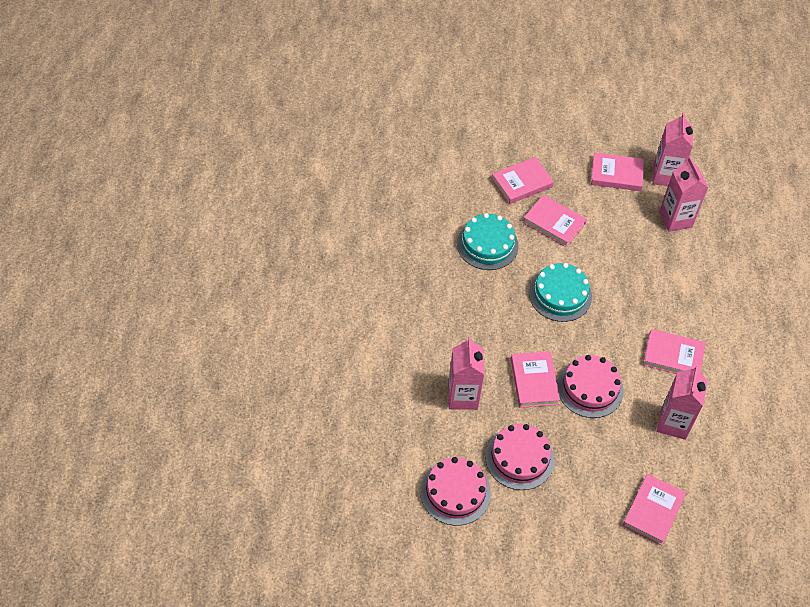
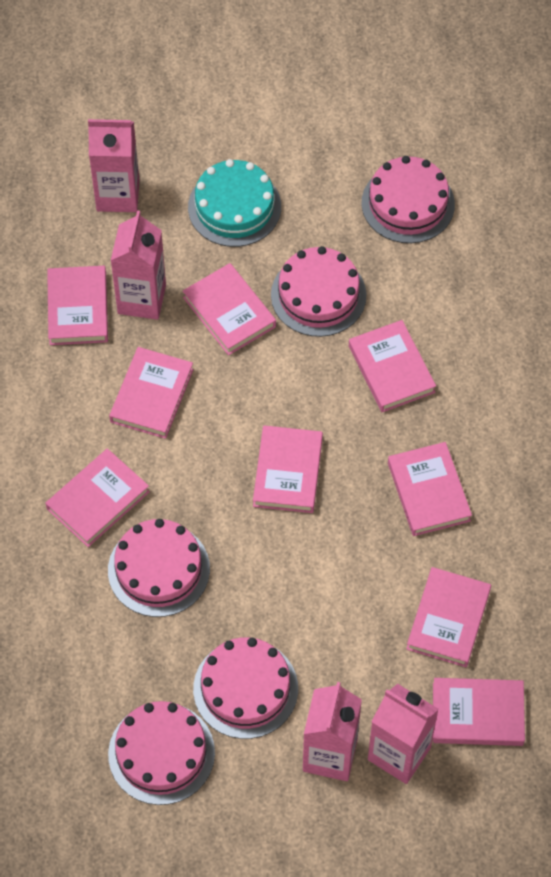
pink book: 6 -> 9
pink cake: 3 -> 5
turquoise cake: 2 -> 1

